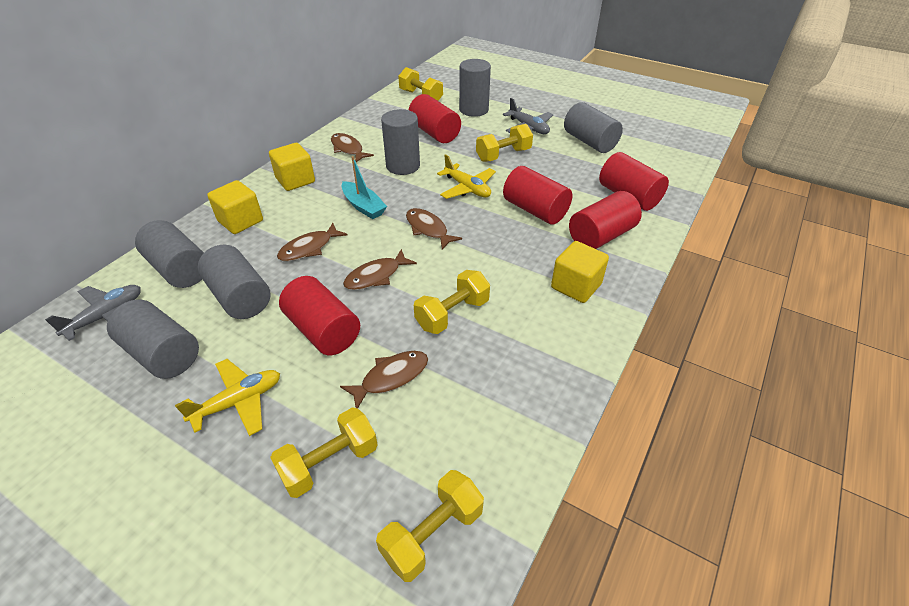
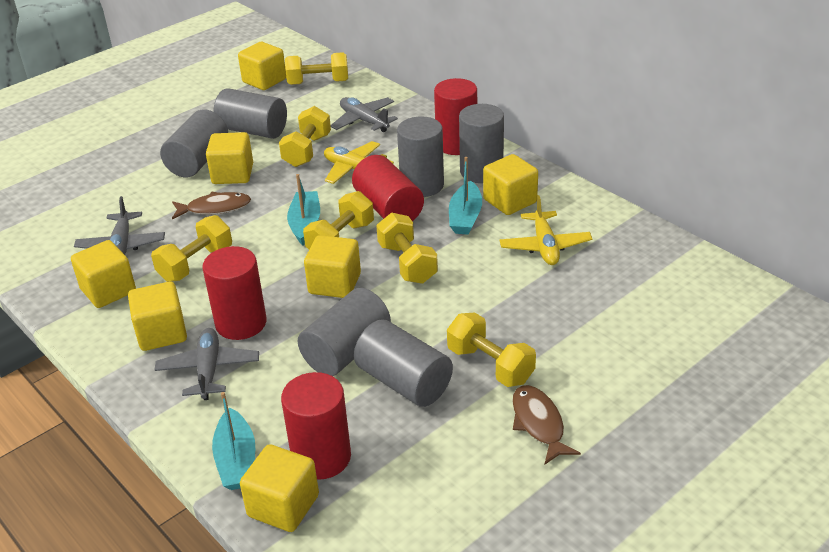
brown fish: 5 -> 2
grey plane: 2 -> 3
red cylinder: 5 -> 4
turquoise boat: 1 -> 3
yellow cube: 3 -> 7
yellow dumbbell: 5 -> 6

